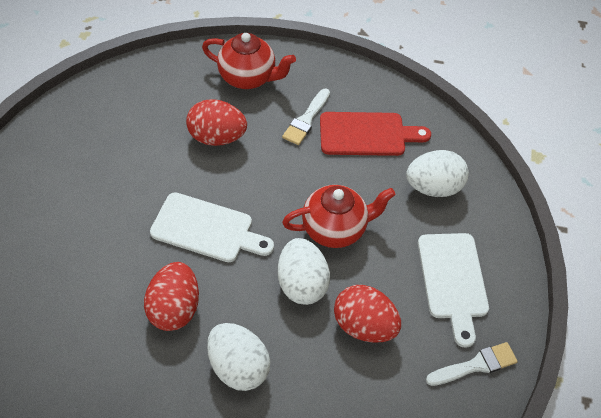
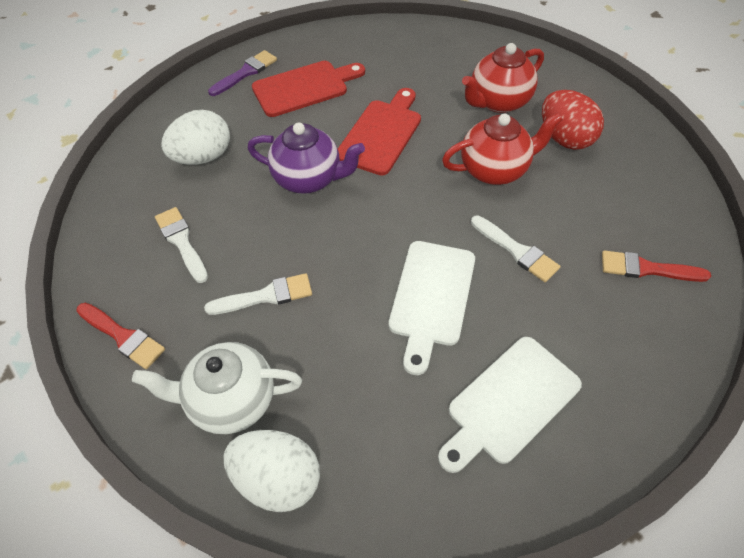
purple brush: 0 -> 1
purple teapot: 0 -> 1
red brush: 0 -> 2
red cutting board: 1 -> 2
red egg: 3 -> 1
white brush: 2 -> 3
white egg: 3 -> 2
white teapot: 0 -> 1

